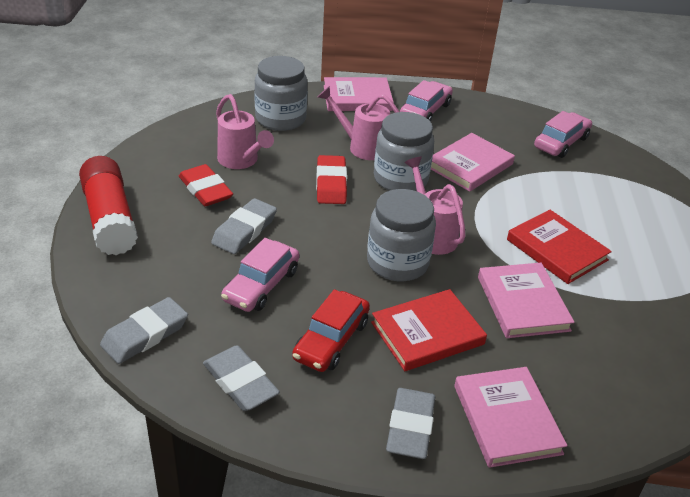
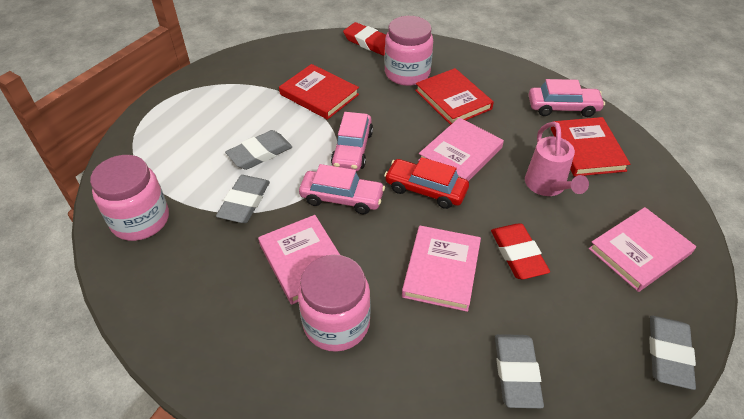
grey jar: 3 -> 0
pink jar: 0 -> 3
pink watering can: 3 -> 1
red book: 2 -> 3
red glue stick: 1 -> 0

